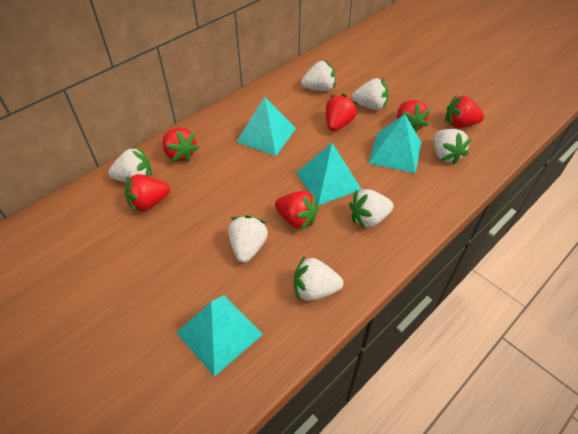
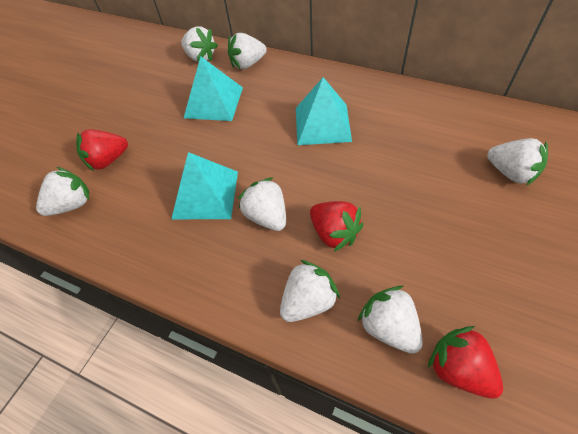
red strawberry: 6 -> 3
turquoise pyramid: 4 -> 3

